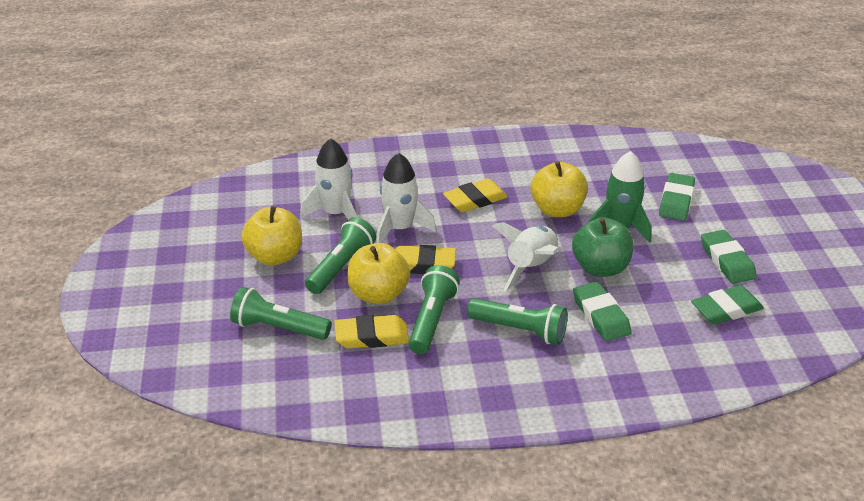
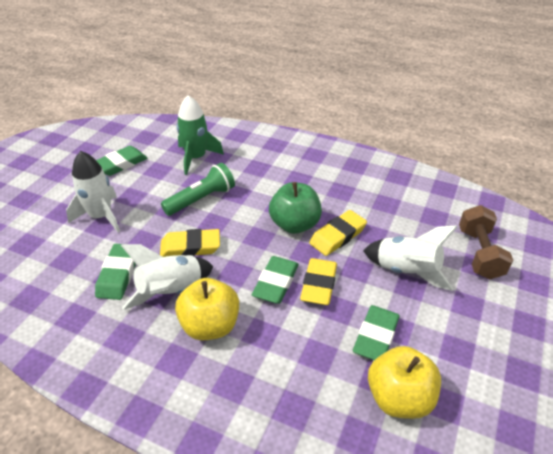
brown dumbbell: 0 -> 1
green flashlight: 4 -> 1
yellow apple: 3 -> 2

